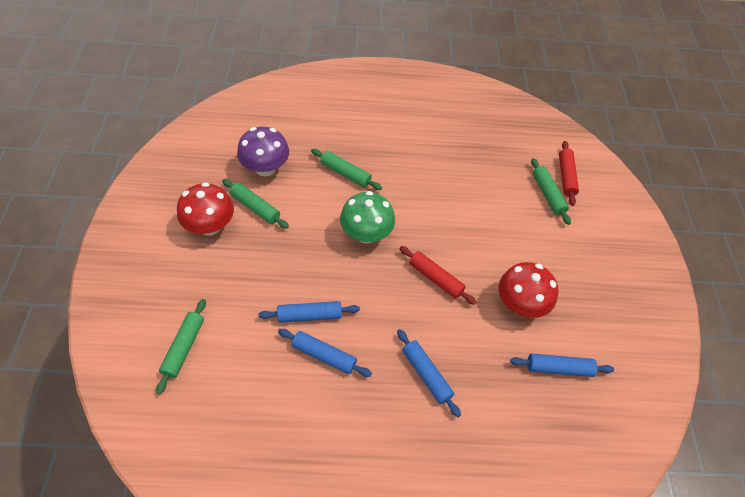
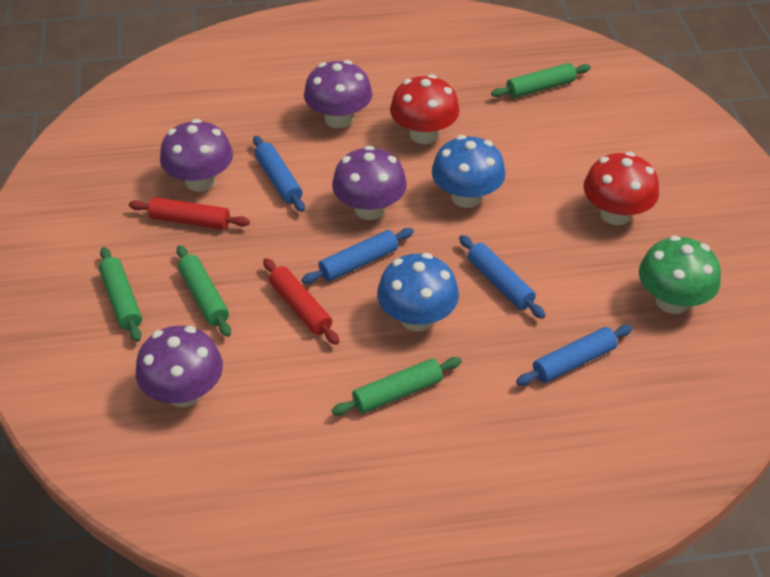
blue mushroom: 0 -> 2
purple mushroom: 1 -> 4

